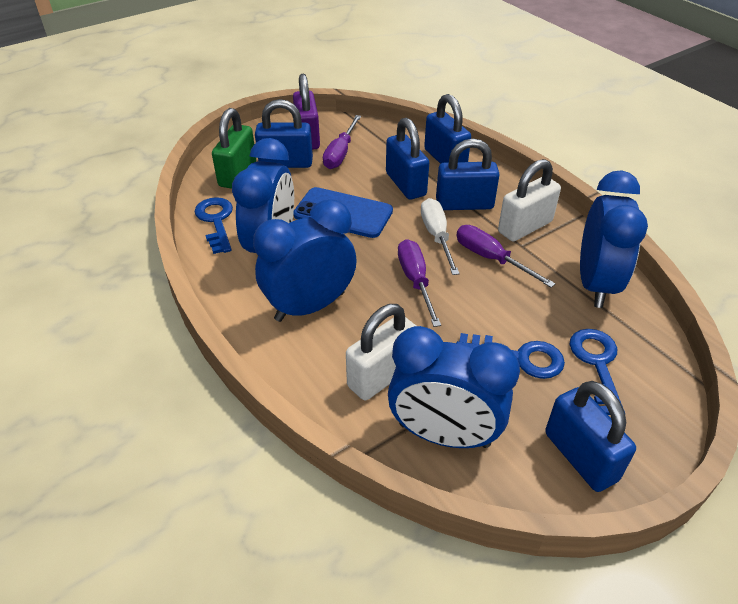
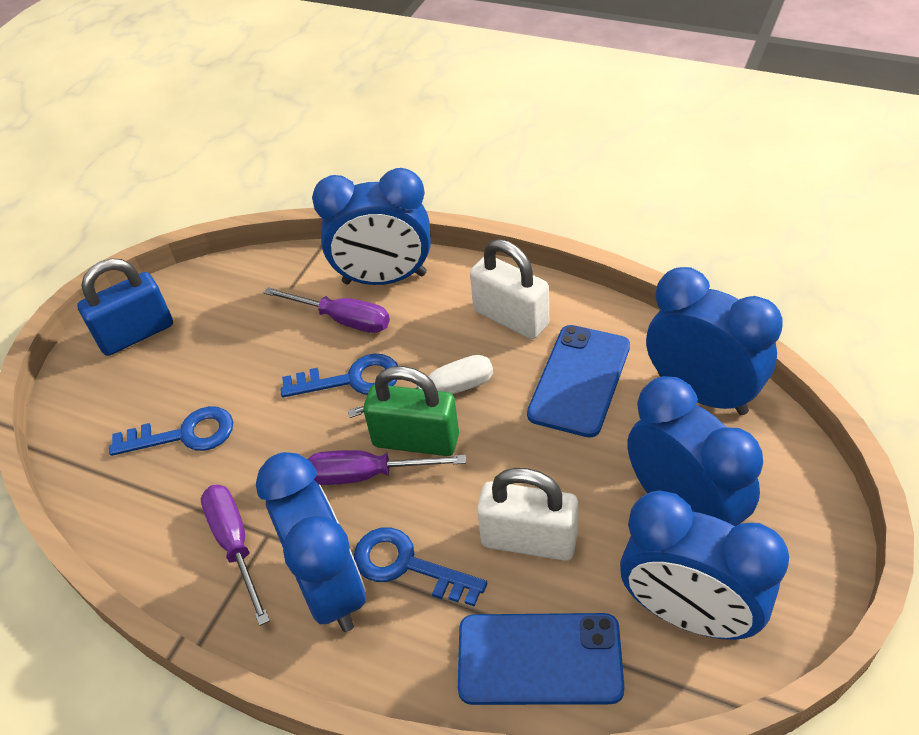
blue clock: 4 -> 5
blue padlock: 5 -> 1
blue phone: 1 -> 2
purple padlock: 1 -> 0

